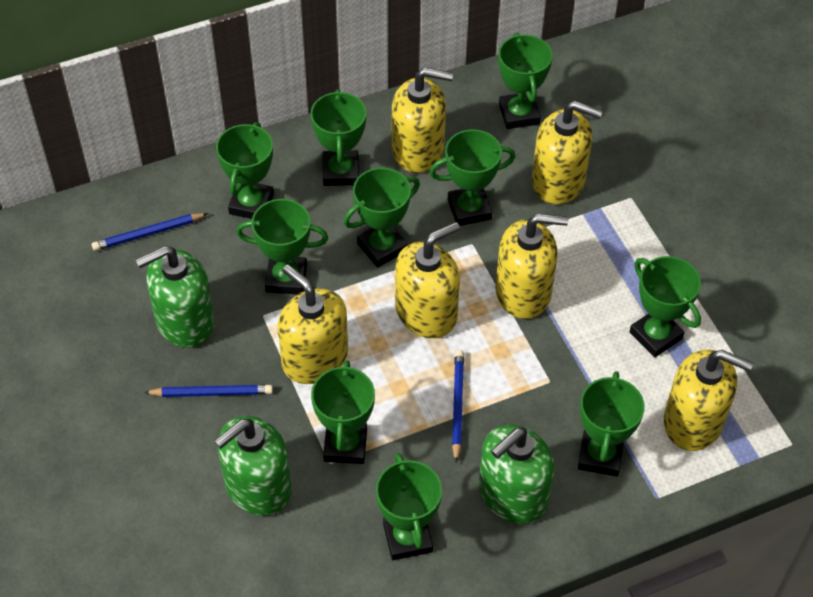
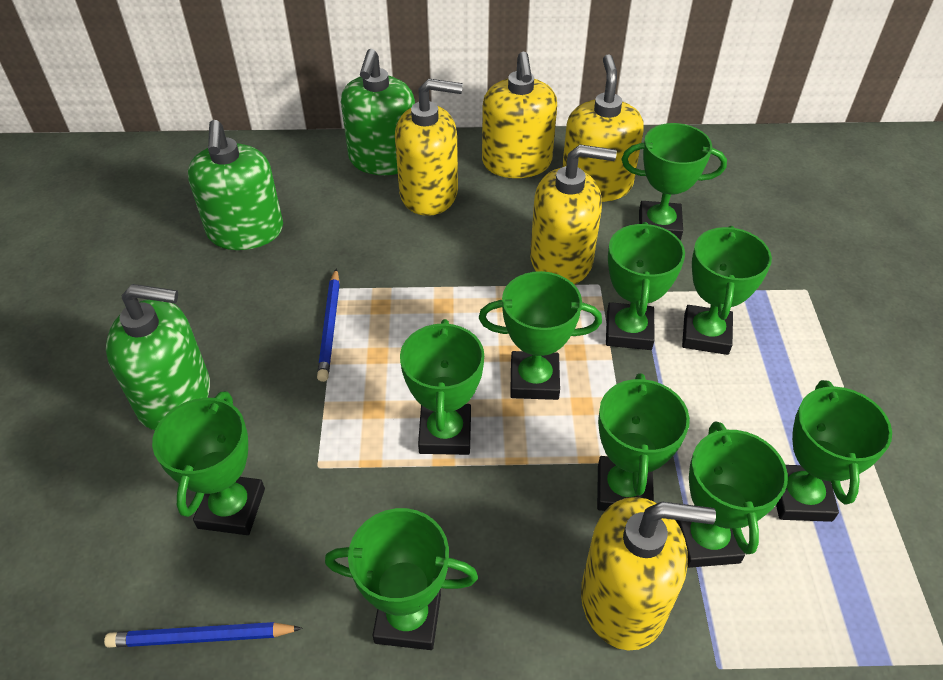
blue pencil: 3 -> 2
yellow soap dispenser: 6 -> 5

